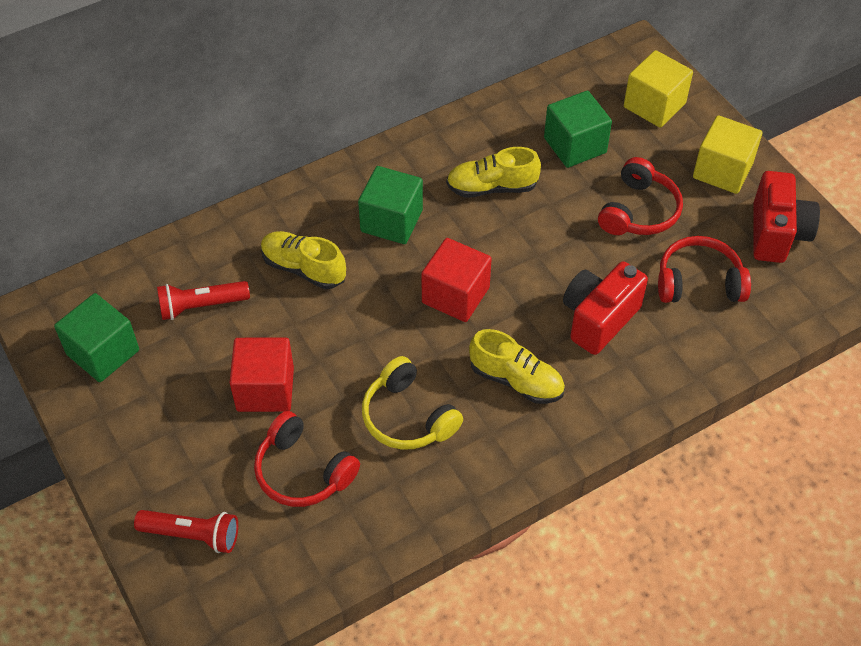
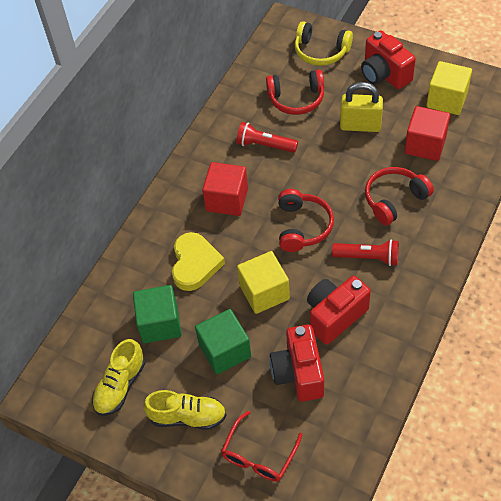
green cube: 3 -> 2
red camera: 2 -> 3
red glasses: 0 -> 1
yellow heart: 0 -> 1
yellow padlock: 0 -> 1
yellow shoe: 3 -> 2

